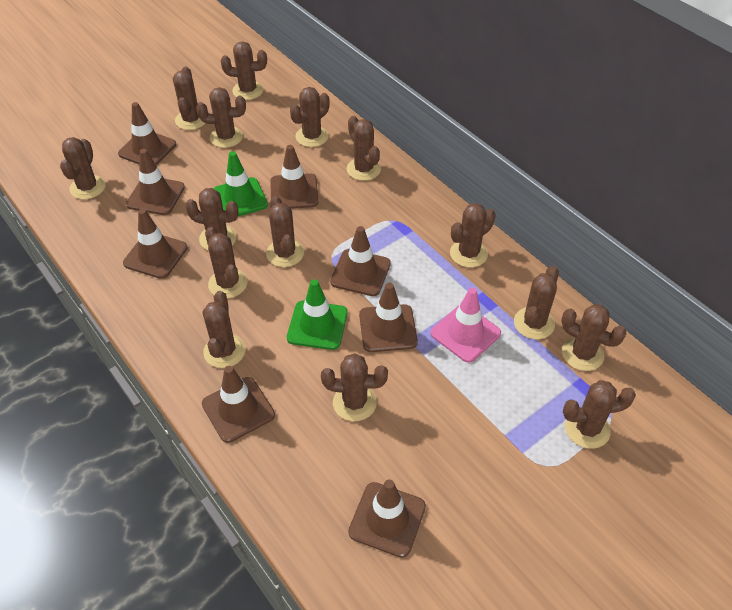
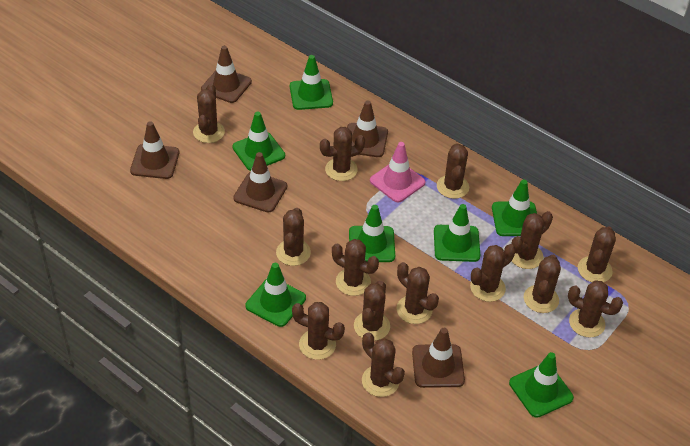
brown cactus: 15 -> 14
brown traffic cone: 8 -> 5
green traffic cone: 2 -> 7

